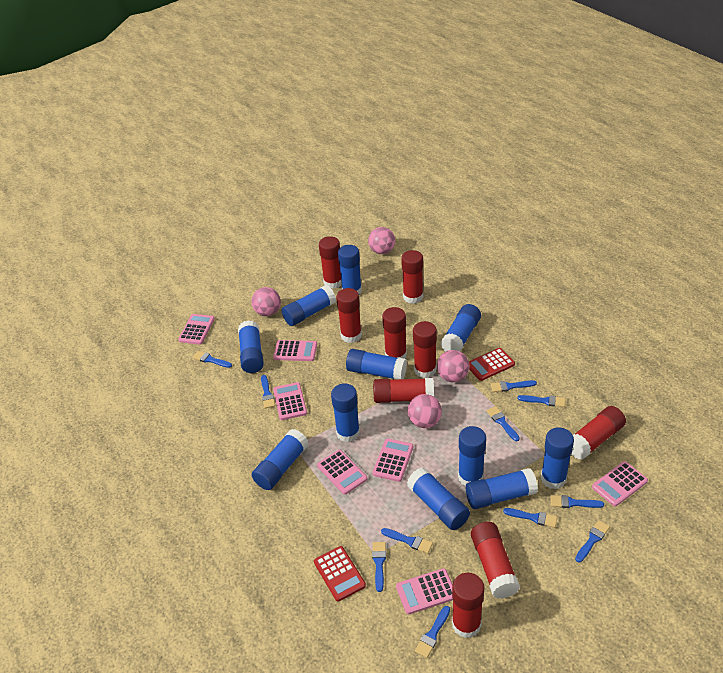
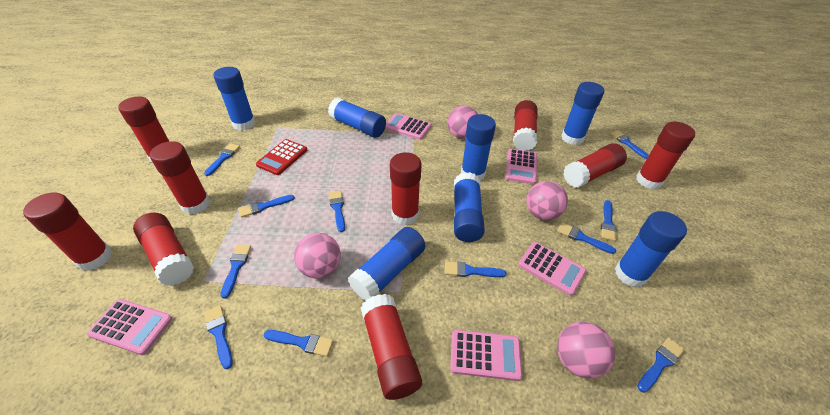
blue glue stick: 11 -> 7
pink calculator: 7 -> 5
red calculator: 2 -> 1

